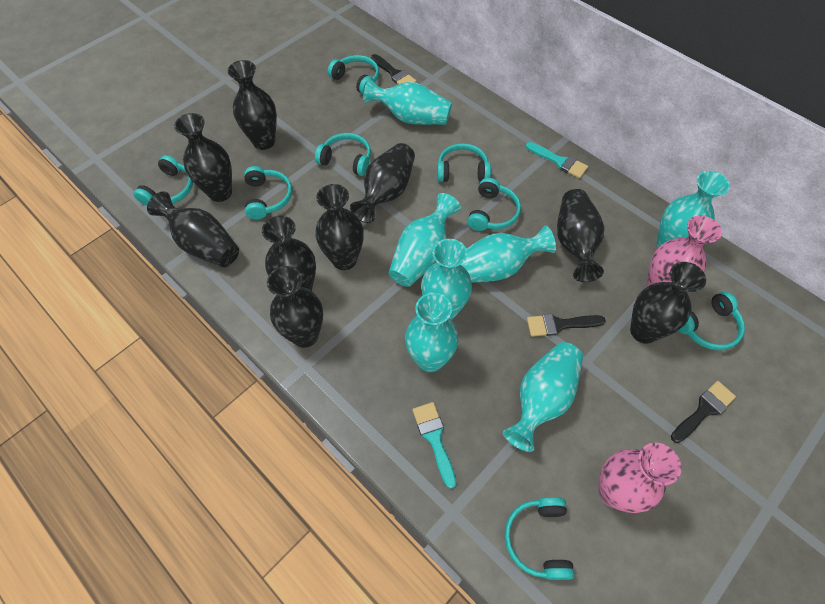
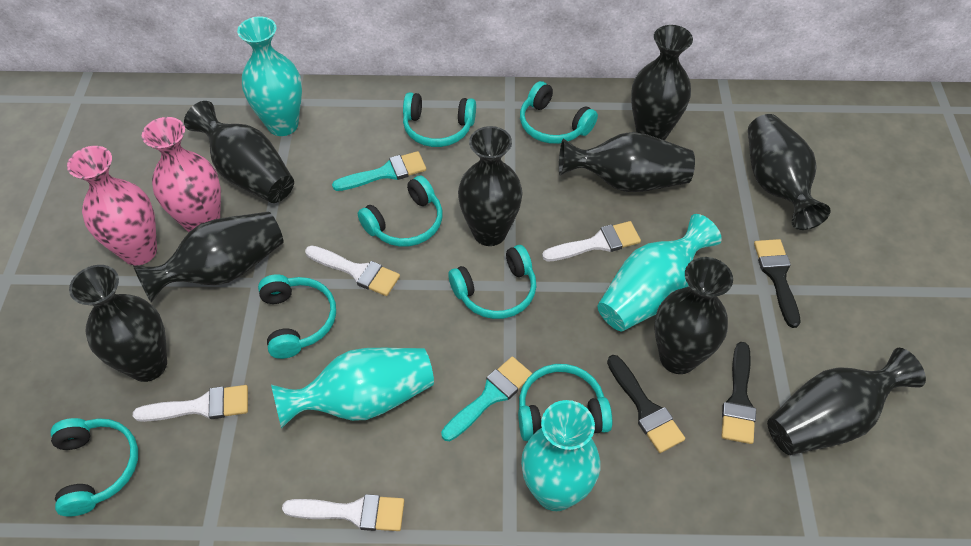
turquoise headphones: 8 -> 7
turquoise vase: 7 -> 4
white brush: 0 -> 4

